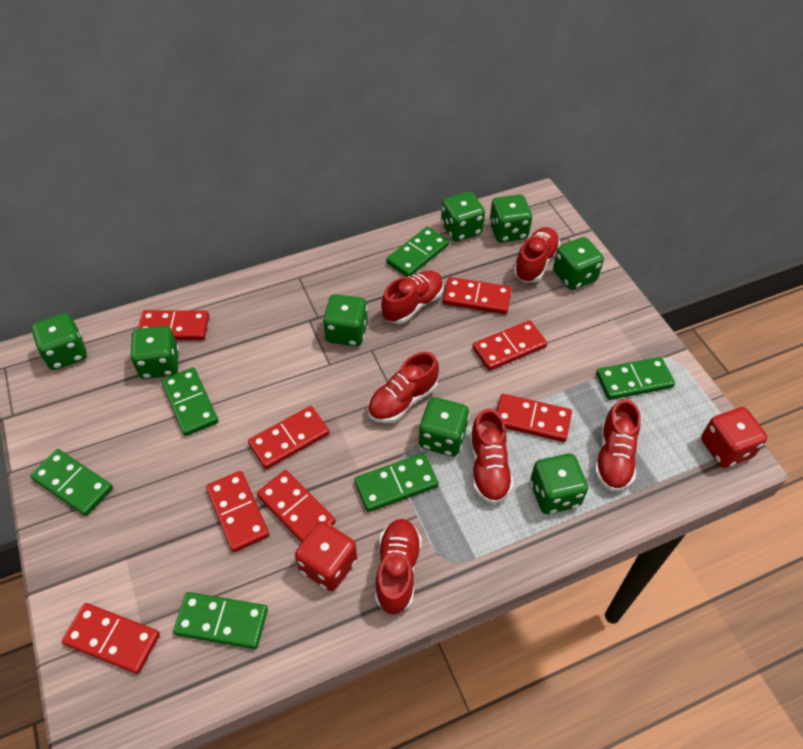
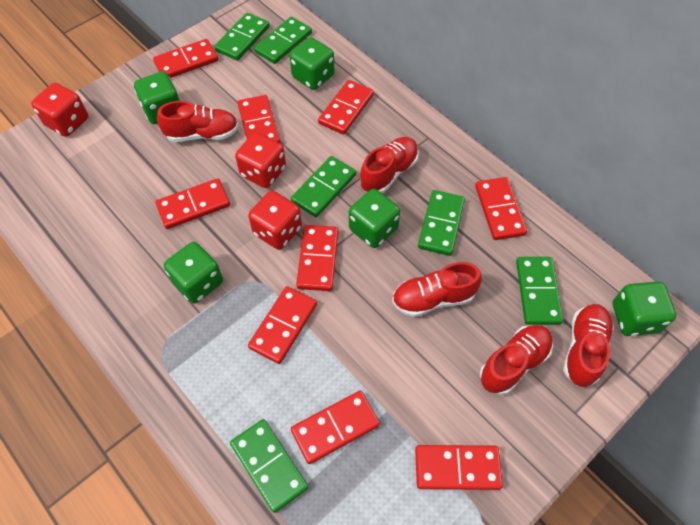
green dice: 8 -> 5
red dice: 2 -> 3
red domino: 8 -> 9
red shoe: 6 -> 5

